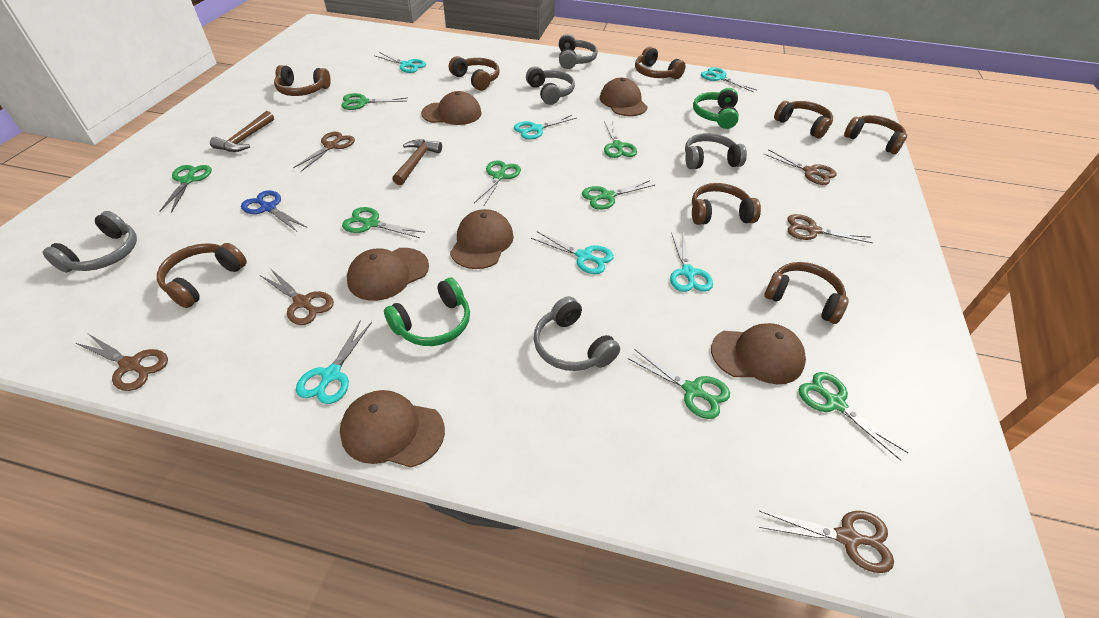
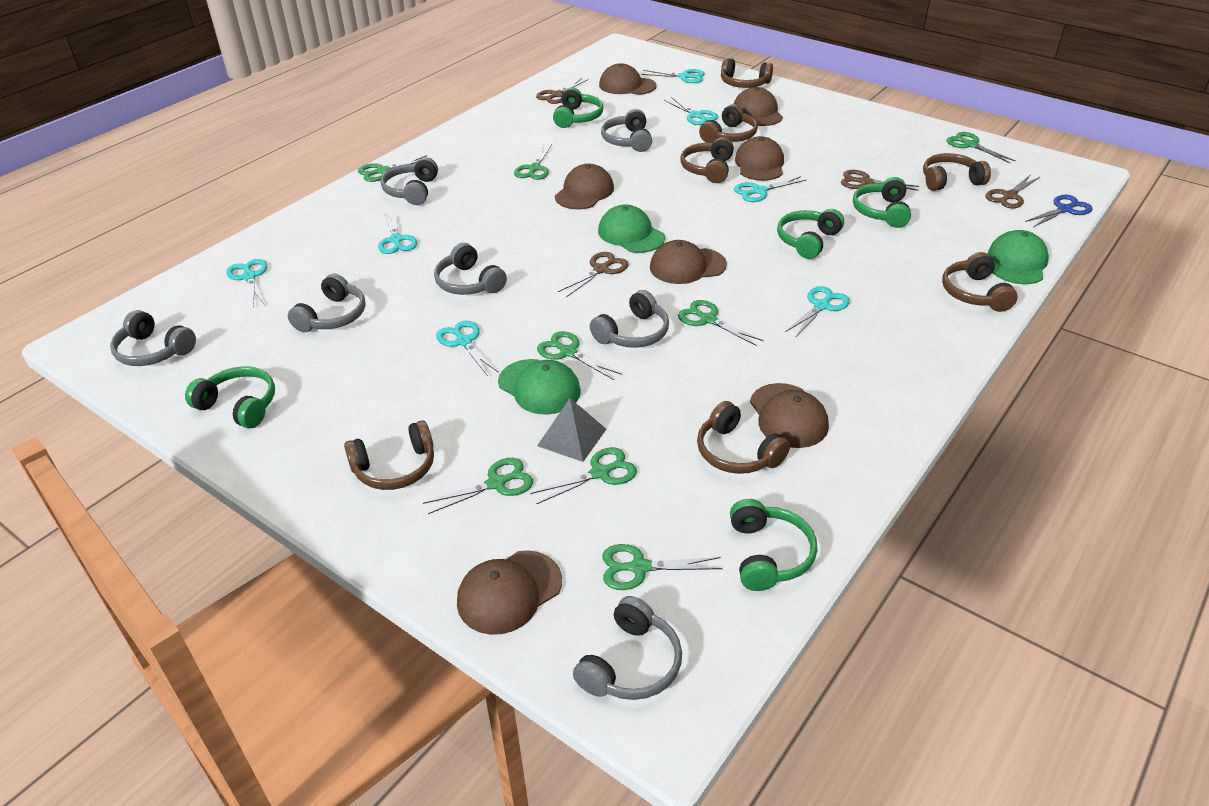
brown cap: 6 -> 7
brown hammer: 2 -> 0
brown headphones: 8 -> 7
brown scissors: 6 -> 4
green cap: 0 -> 3
green headphones: 2 -> 5
grey headphones: 5 -> 7
grey pyramid: 0 -> 1
turquoise scissors: 6 -> 7

